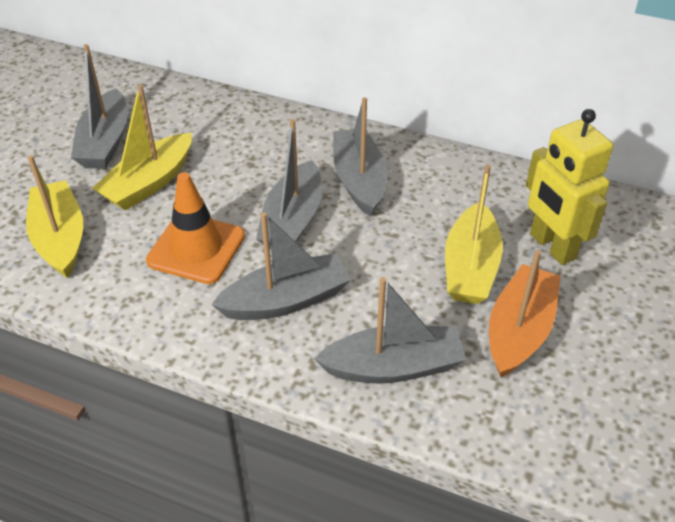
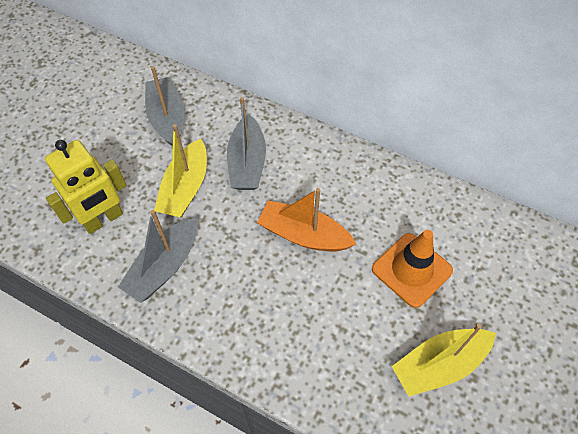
grey boat: 5 -> 3
yellow boat: 3 -> 2

